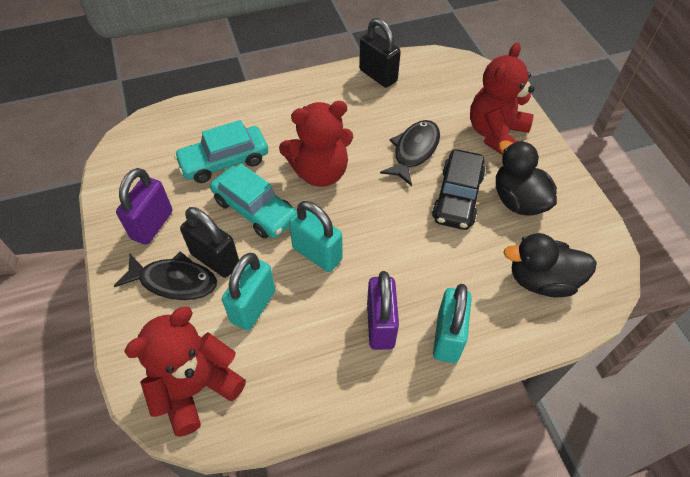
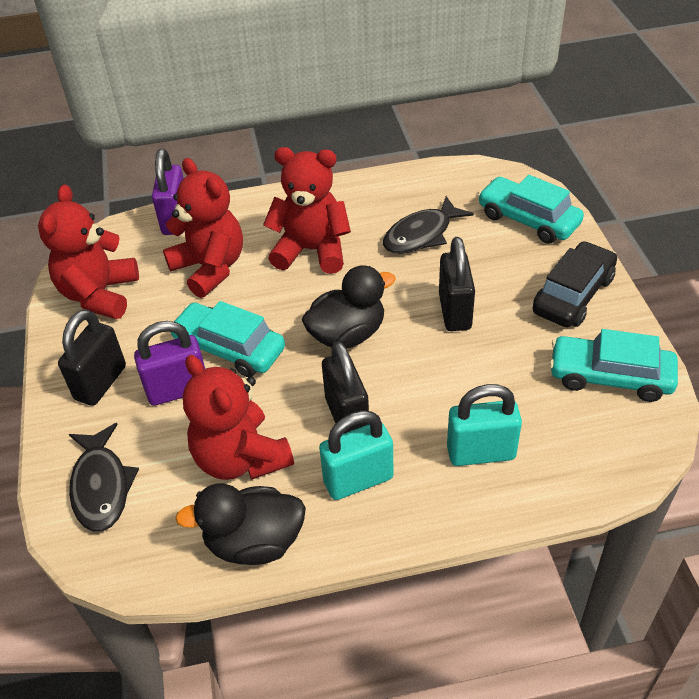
black padlock: 2 -> 3
red teddy bear: 3 -> 4
turquoise car: 2 -> 3
turquoise padlock: 3 -> 2

